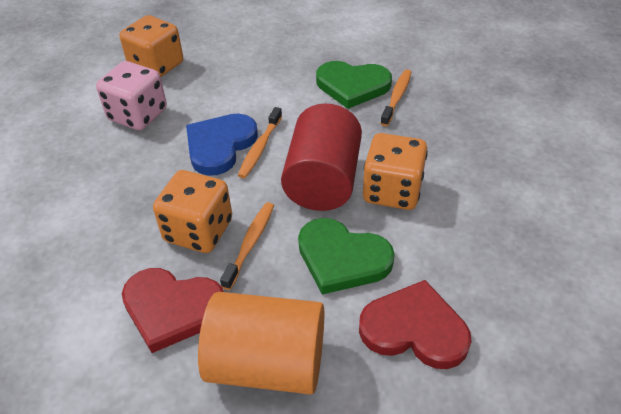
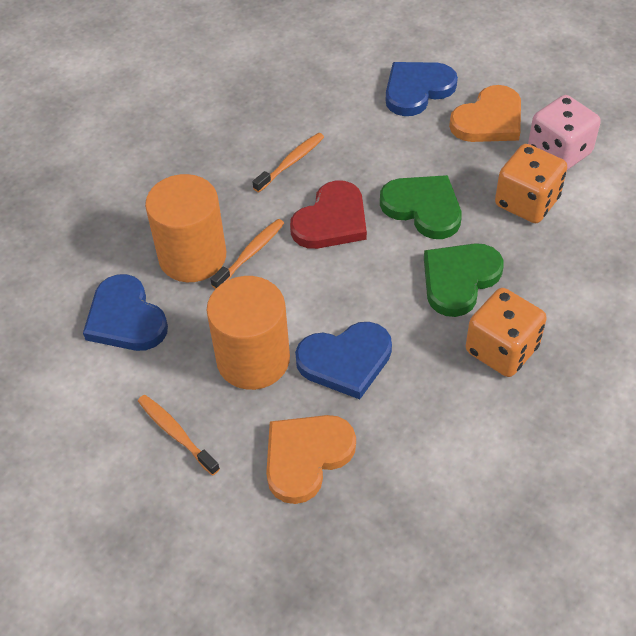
blue heart: 1 -> 3
orange cylinder: 1 -> 2
orange dice: 3 -> 2
orange heart: 0 -> 2
red cylinder: 1 -> 0
red heart: 2 -> 1

